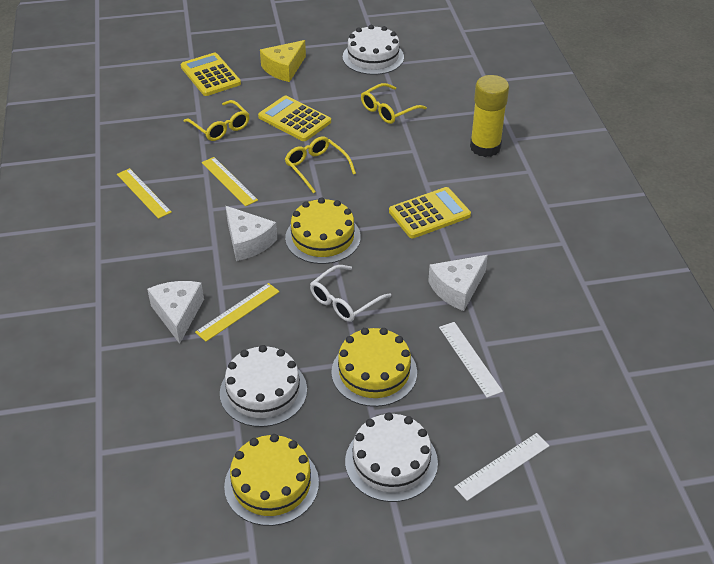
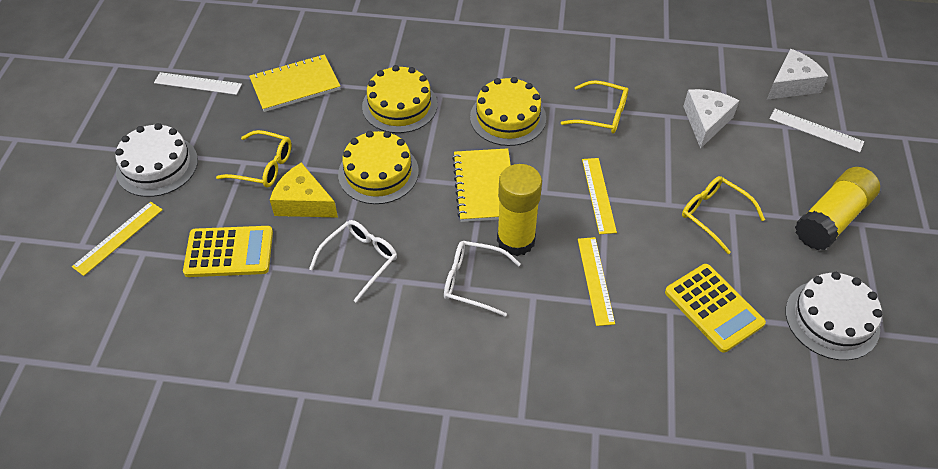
white cake: 3 -> 2
white cheese: 3 -> 2
white glasses: 1 -> 2
yellow calculator: 3 -> 2
yellow glue stick: 1 -> 2
yellow notebook: 0 -> 2

